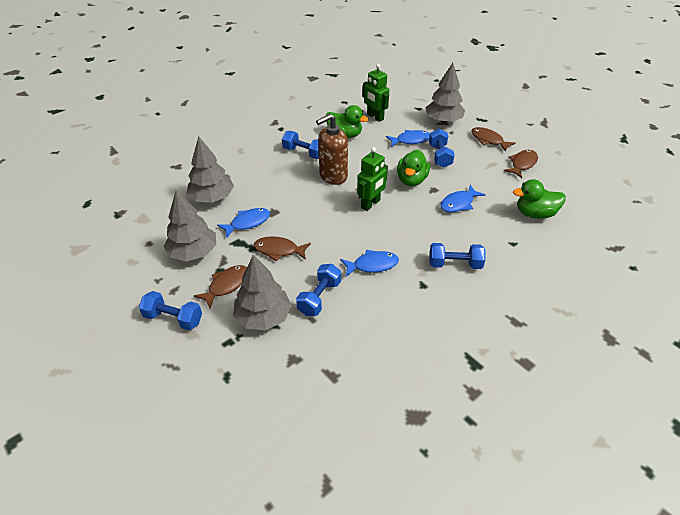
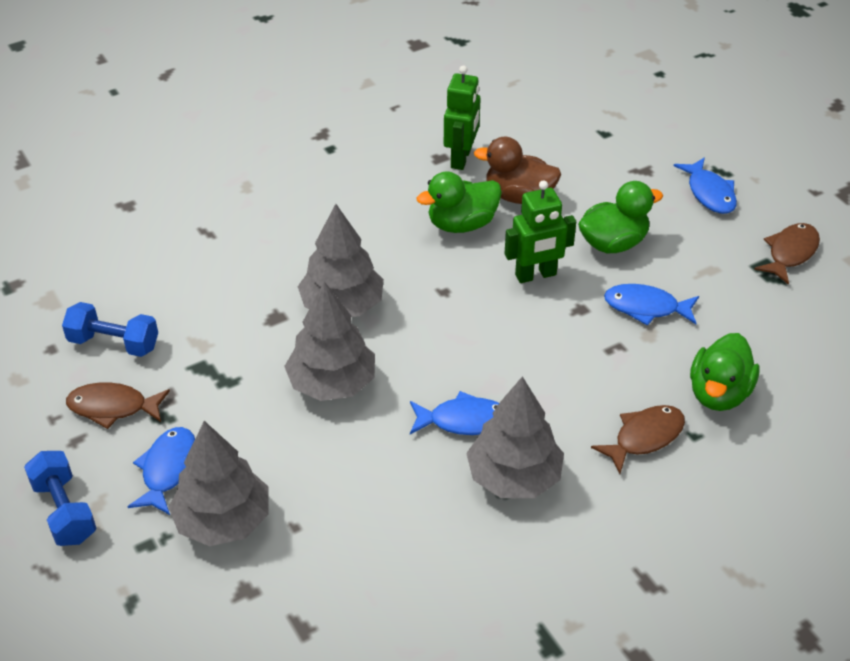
blue dumbbell: 5 -> 2
brown duck: 0 -> 1
brown fish: 4 -> 3
brown soap dispenser: 1 -> 0

